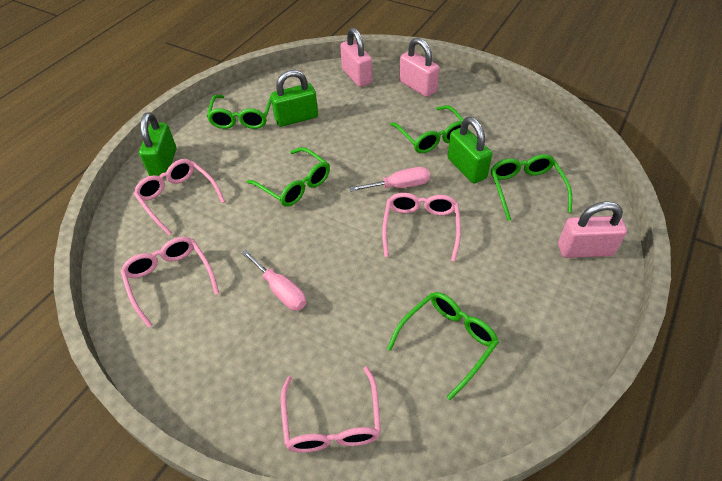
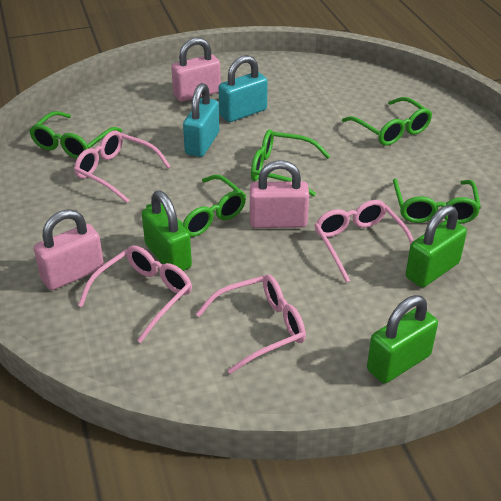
pink screwdriver: 2 -> 0
turquoise padlock: 0 -> 2

